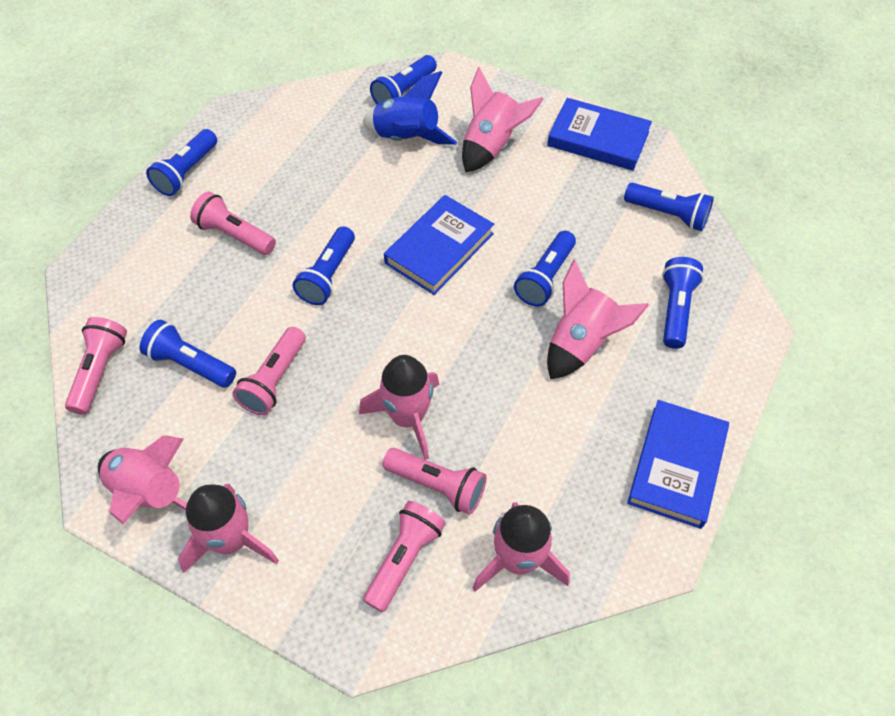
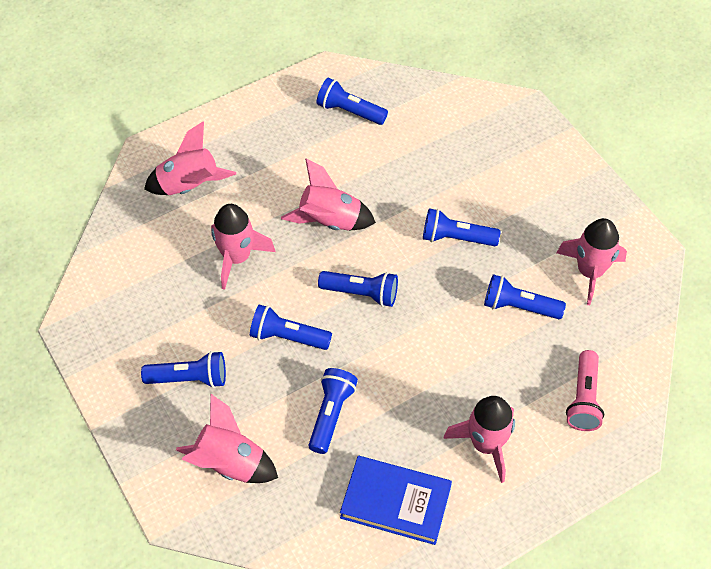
blue book: 3 -> 1
blue rocket: 1 -> 0
pink flashlight: 5 -> 1

